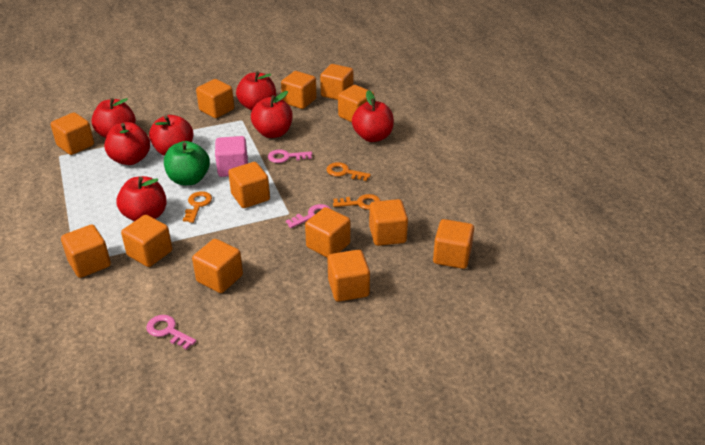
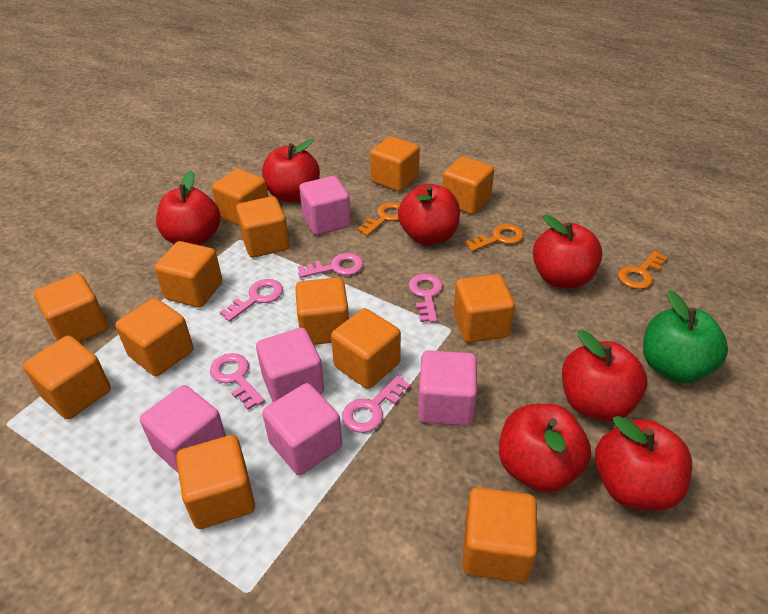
pink cube: 1 -> 5
pink key: 3 -> 5

